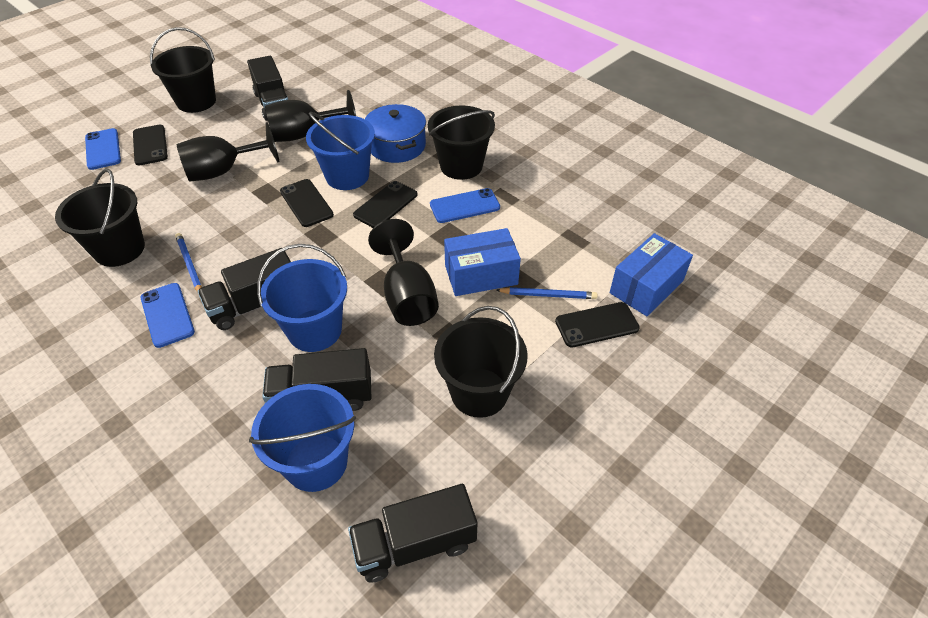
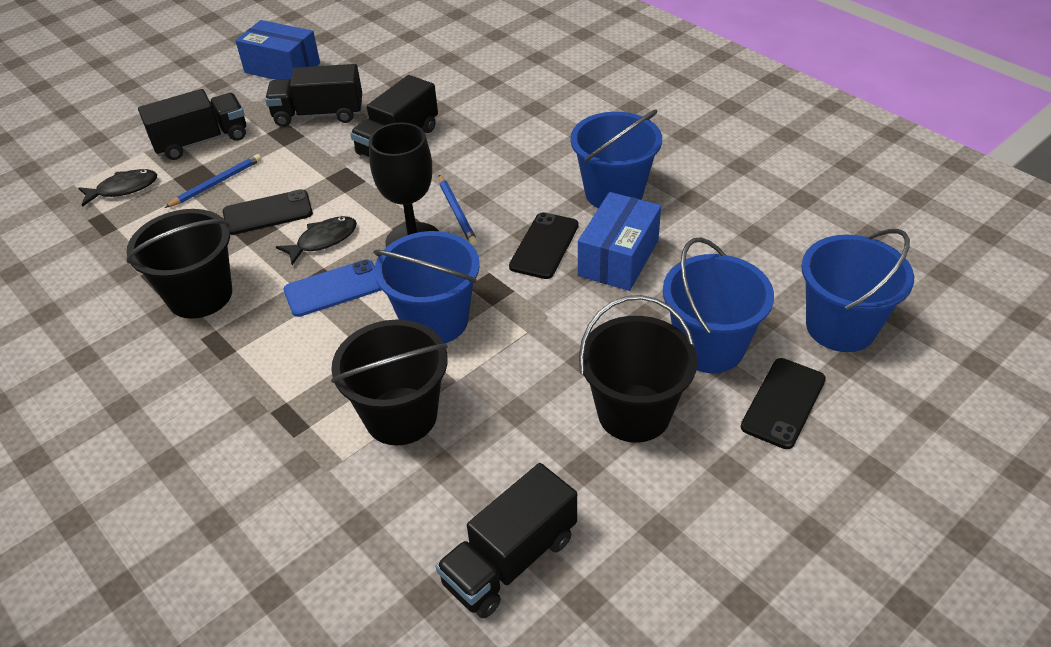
black bucket: 4 -> 3
black fish: 0 -> 2
black goblet: 3 -> 1
black phone: 4 -> 3
blue bucket: 3 -> 4
blue phone: 3 -> 1
blue pot: 1 -> 0

